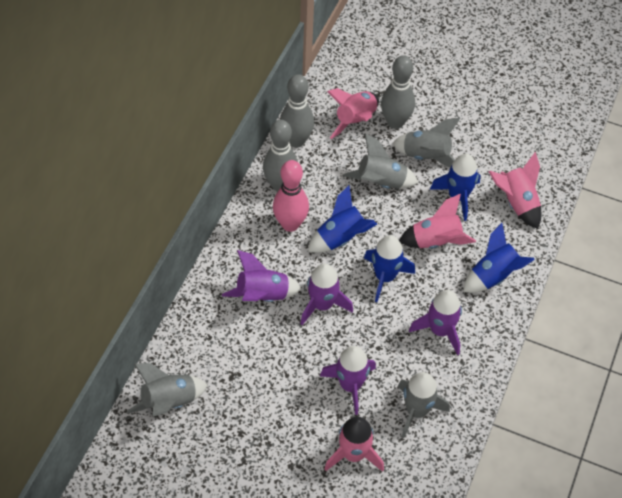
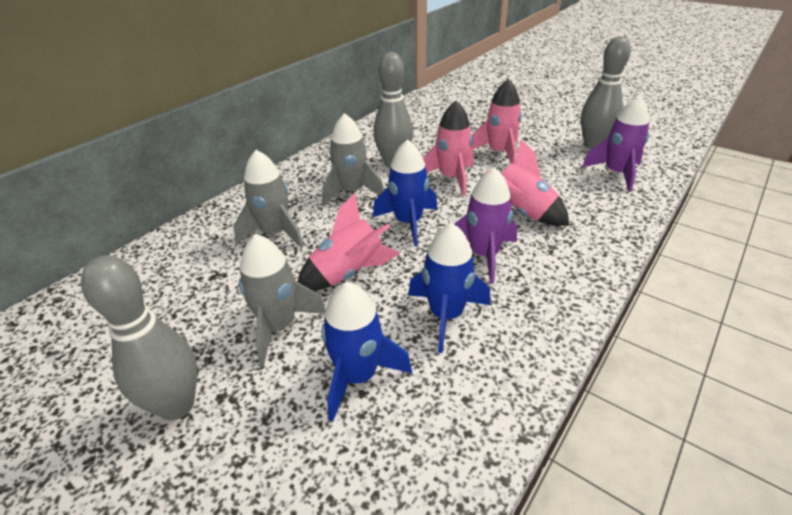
blue rocket: 4 -> 3
grey rocket: 4 -> 3
pink bowling pin: 1 -> 0
purple rocket: 4 -> 2

